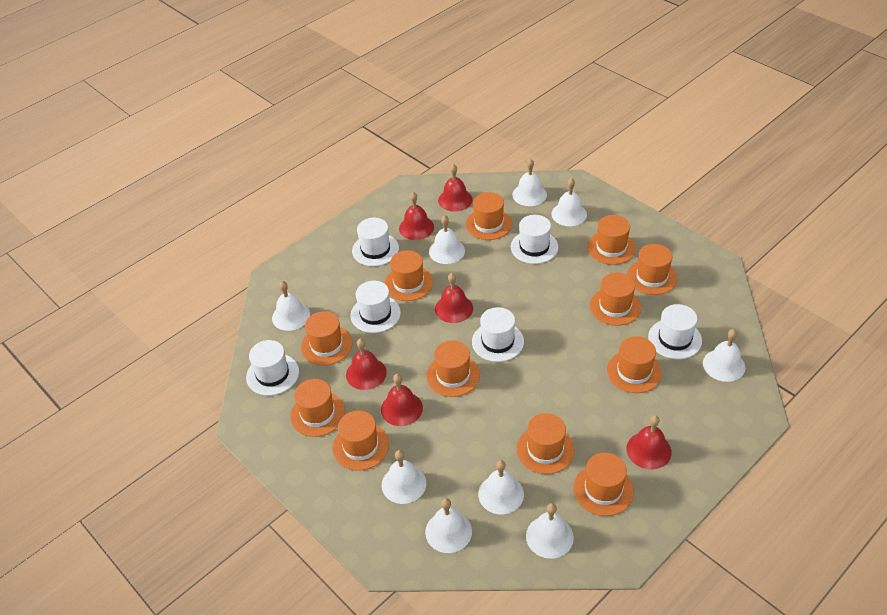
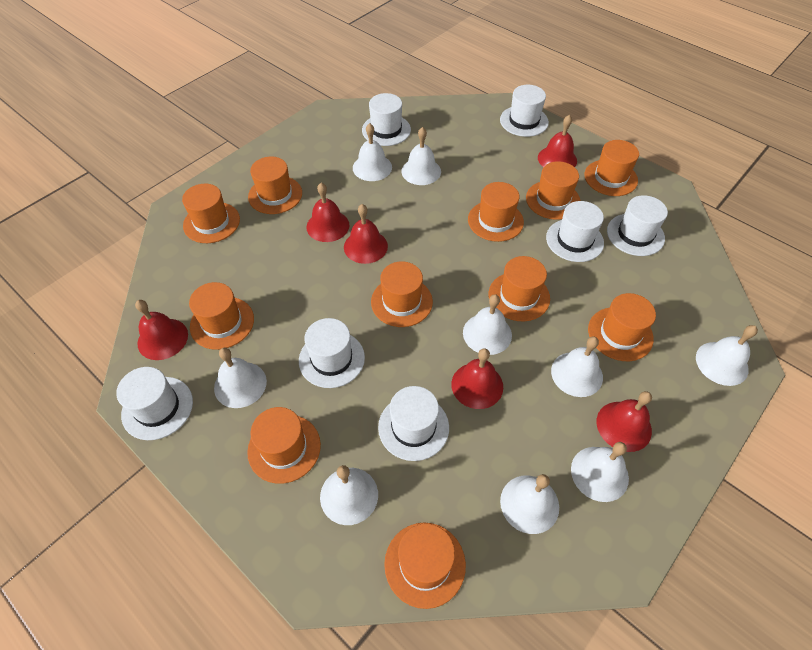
orange hat: 12 -> 11
white hat: 6 -> 7

